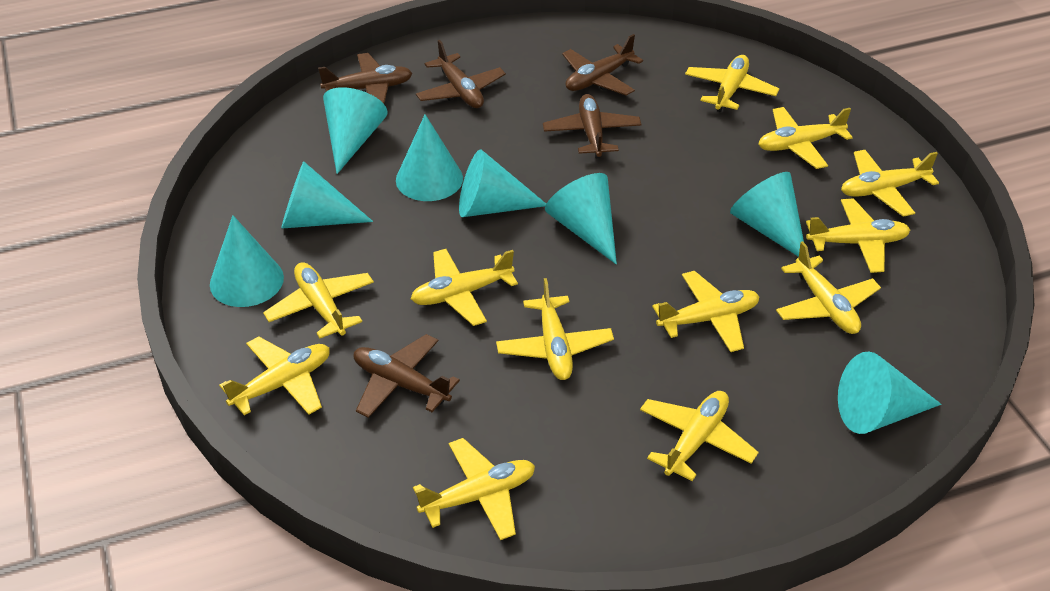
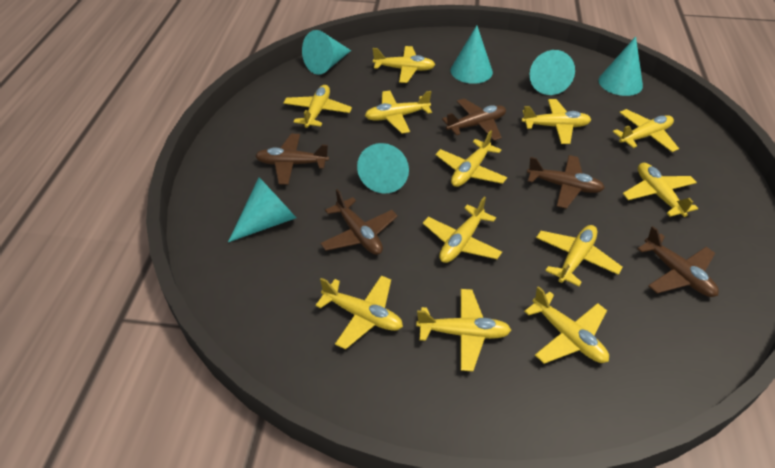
turquoise cone: 8 -> 6

